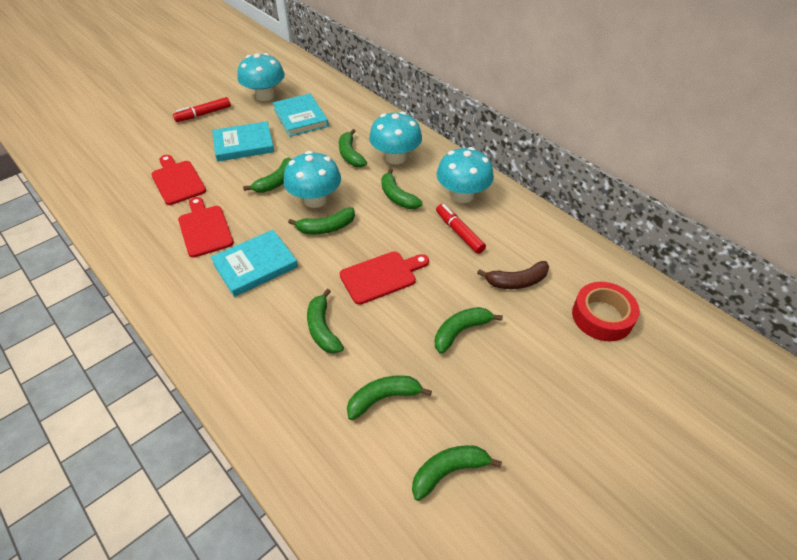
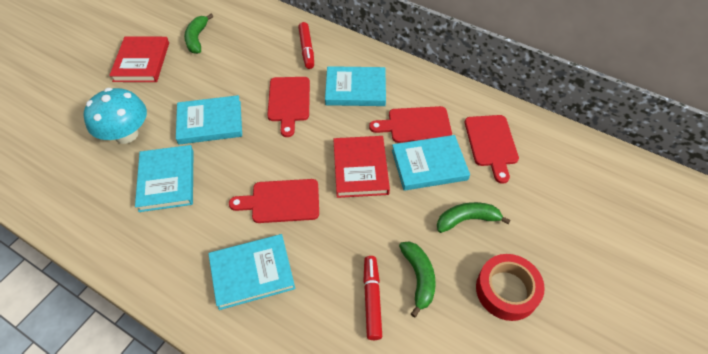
brown banana: 1 -> 0
green banana: 8 -> 3
red book: 0 -> 2
red cutting board: 3 -> 4
turquoise book: 3 -> 5
turquoise mushroom: 4 -> 1

